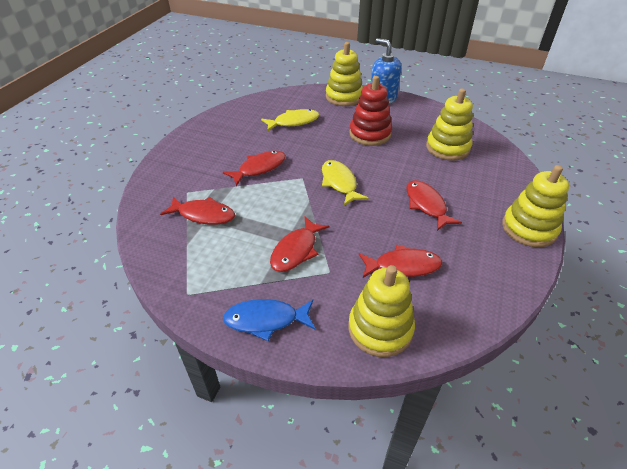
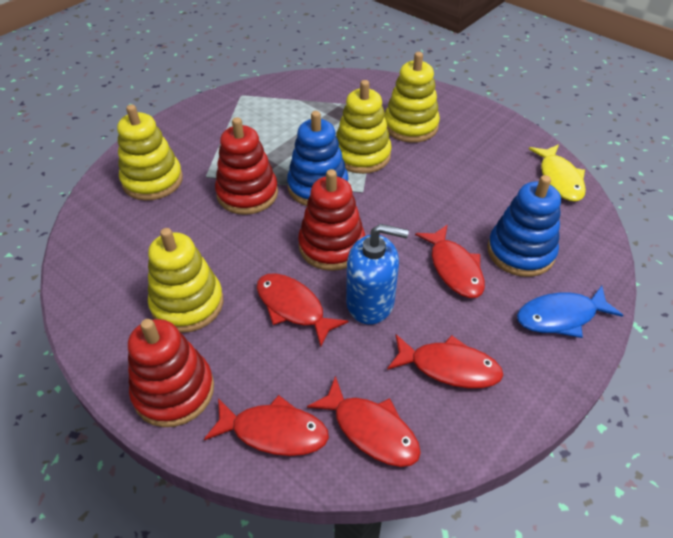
blue stacking toy: 0 -> 2
red stacking toy: 1 -> 3
yellow fish: 2 -> 1

